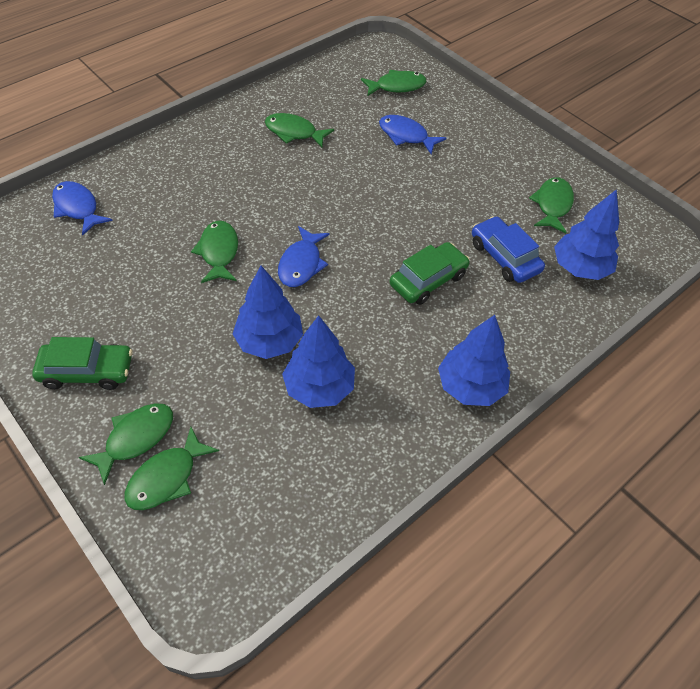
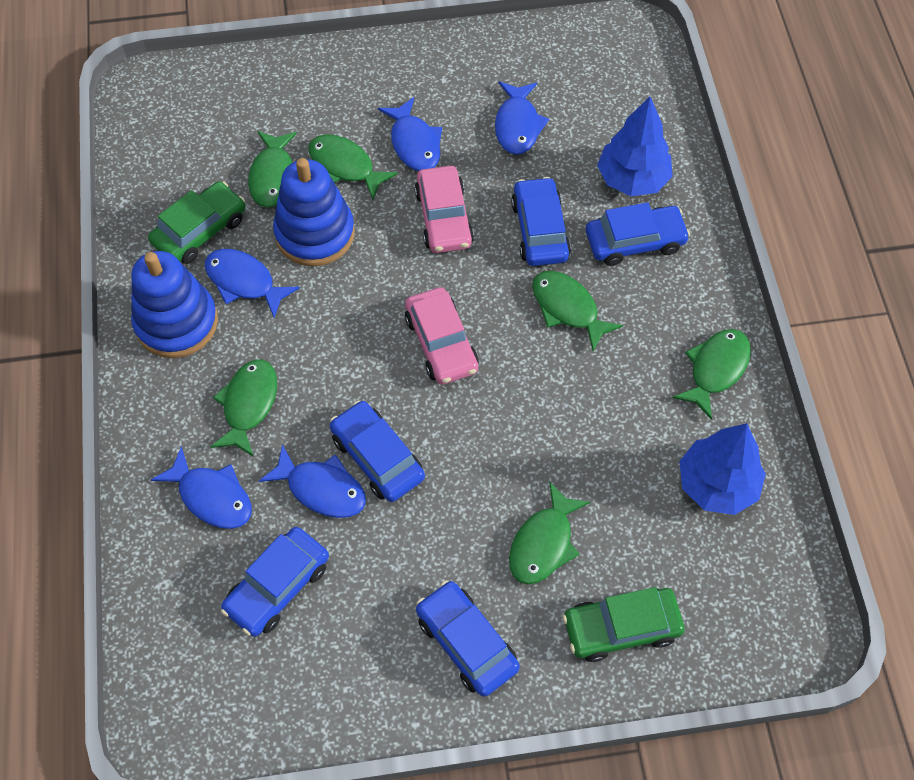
blue car: 1 -> 5
blue fish: 3 -> 5
blue stacking toy: 0 -> 2
blue tree: 4 -> 2
pink car: 0 -> 2

